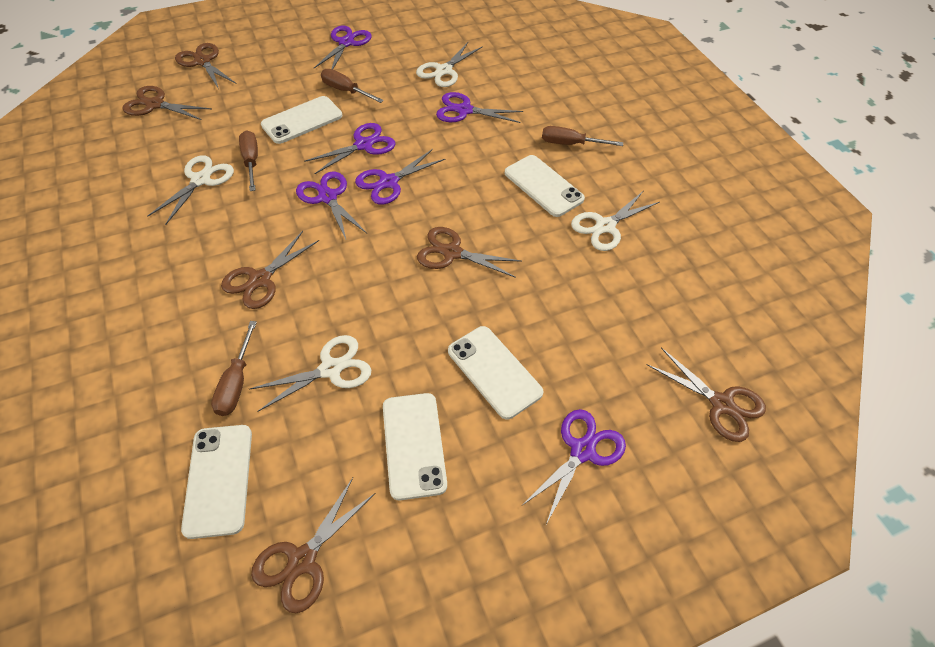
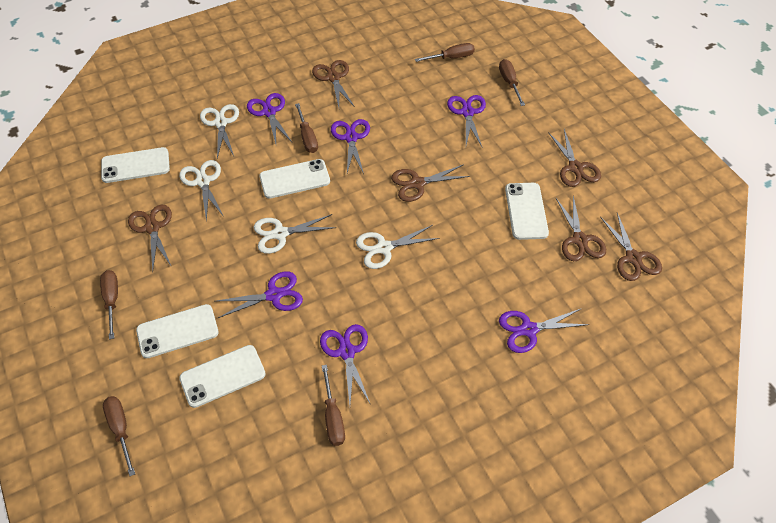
brown screwdriver: 4 -> 6

